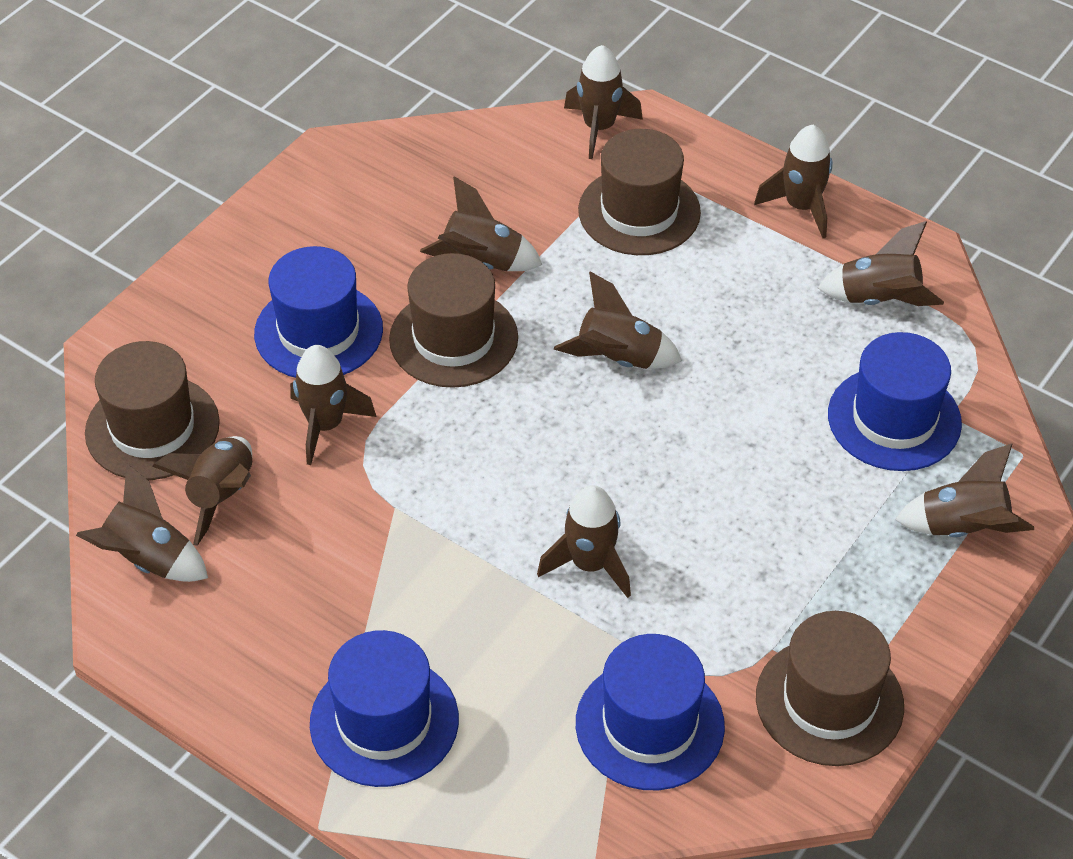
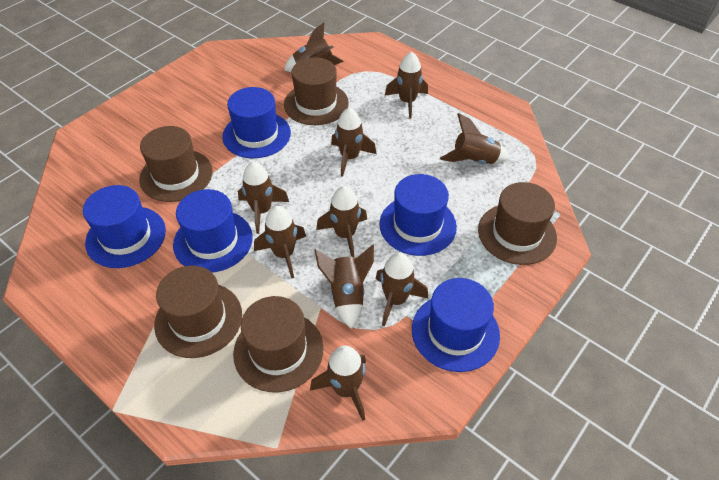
blue hat: 4 -> 5
brown hat: 4 -> 5

